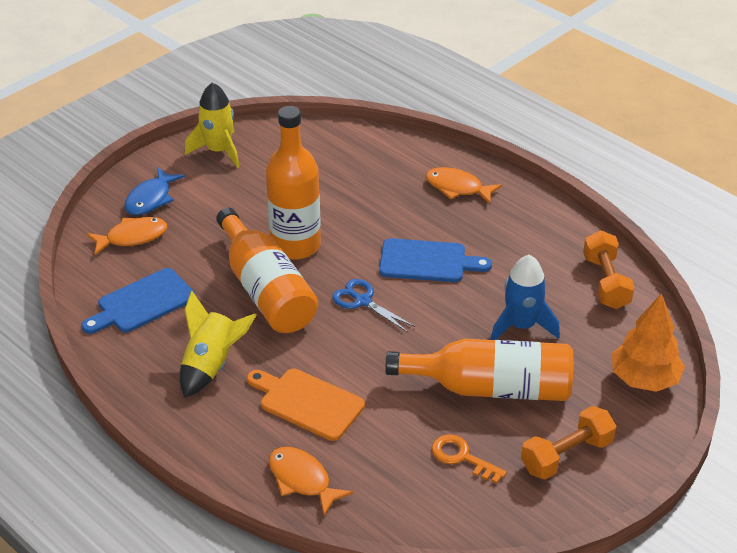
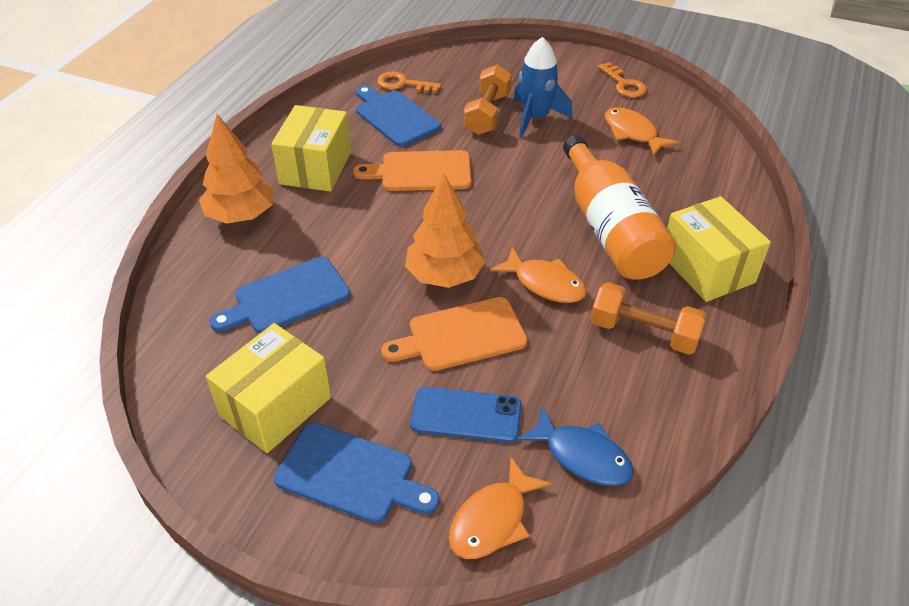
blue cutting board: 2 -> 3
blue phone: 0 -> 1
blue scissors: 1 -> 0
orange bottle: 3 -> 1
orange cutting board: 1 -> 2
orange key: 1 -> 2
orange tree: 1 -> 2
yellow box: 0 -> 3
yellow rocket: 2 -> 0

